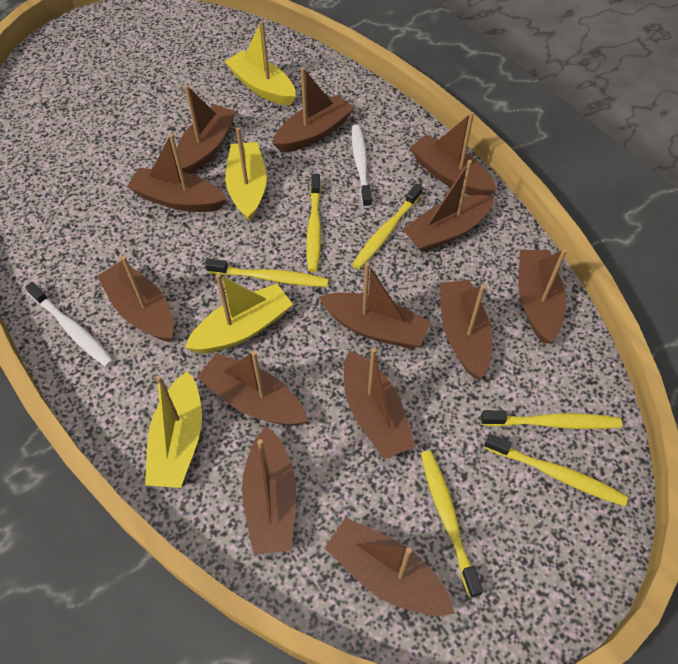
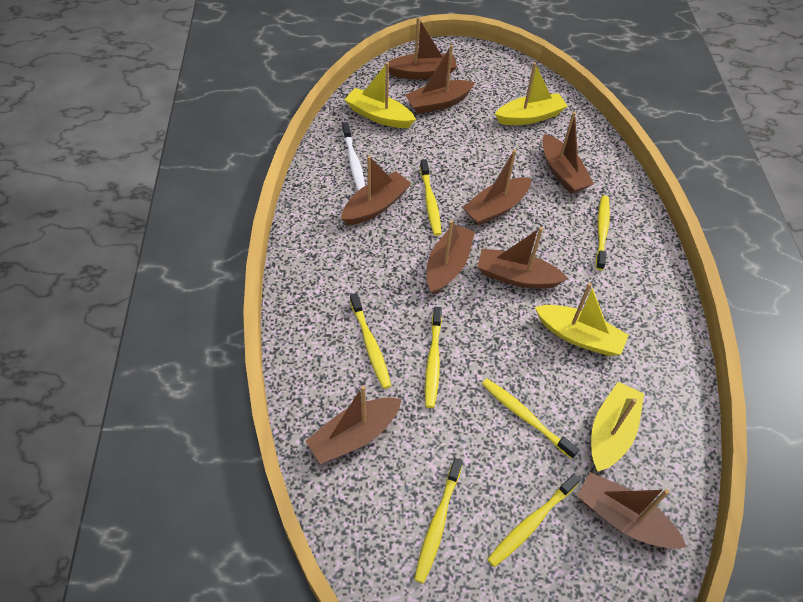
brown boat: 13 -> 9
white toothbrush: 2 -> 1
yellow toothbrush: 6 -> 7

